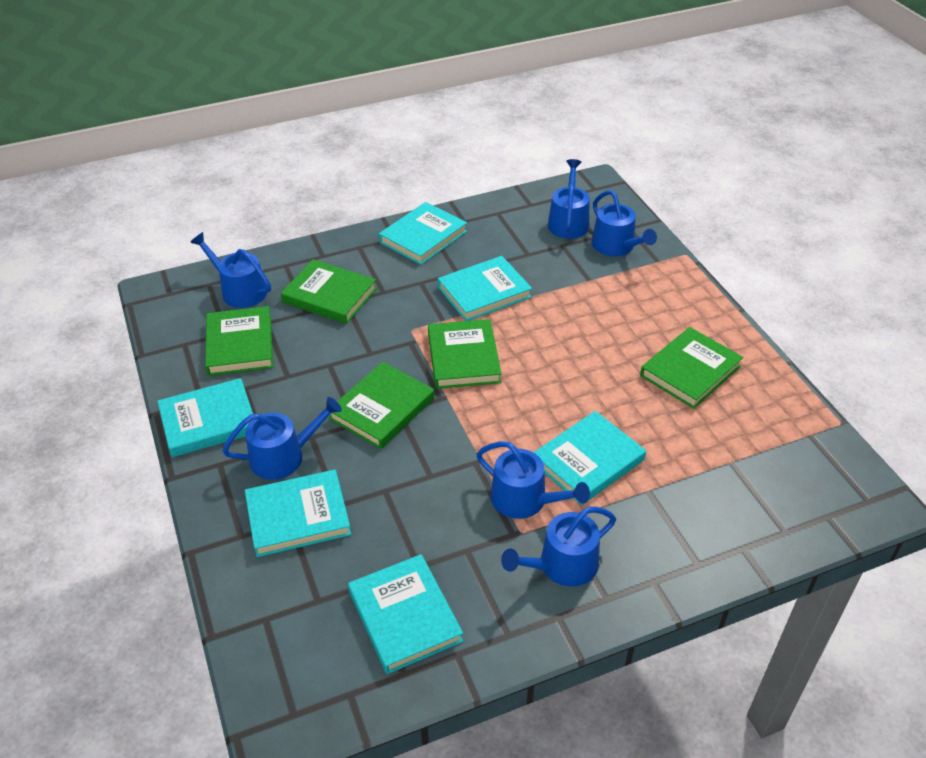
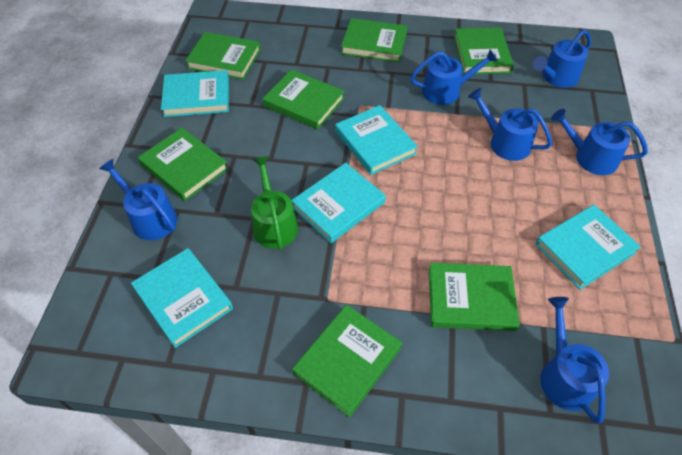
green book: 5 -> 7
green watering can: 0 -> 1
turquoise book: 6 -> 5

